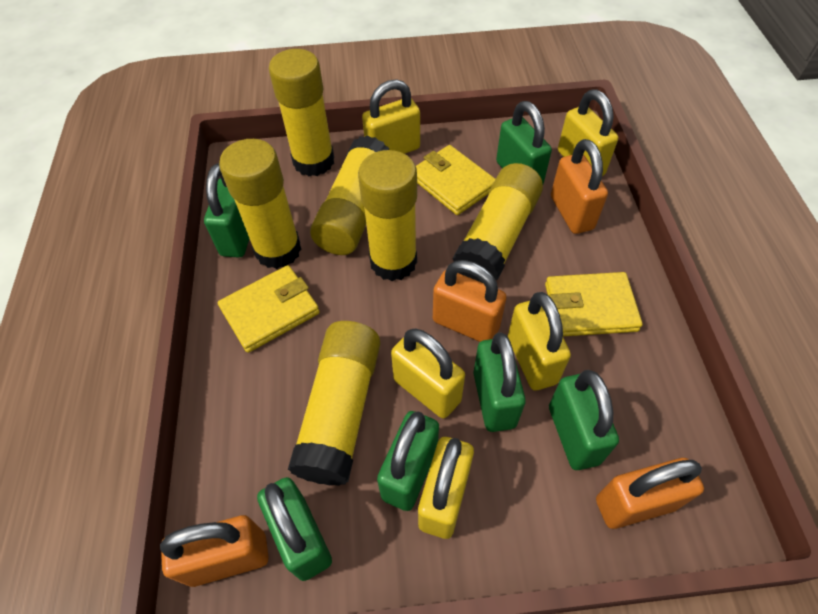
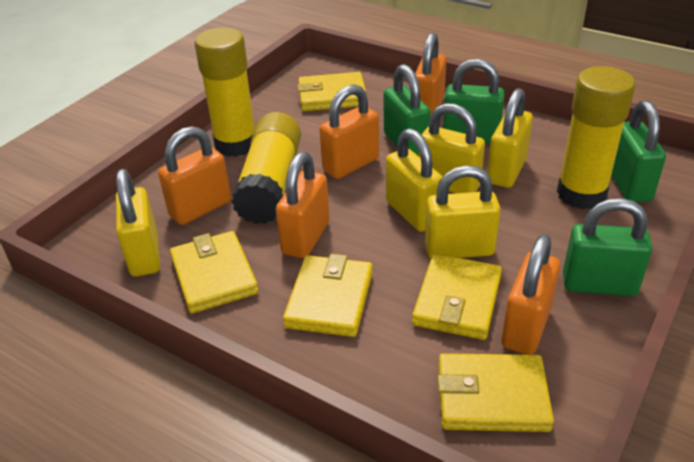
green padlock: 6 -> 4
orange padlock: 4 -> 5
yellow glue stick: 6 -> 3
yellow wallet: 3 -> 5

